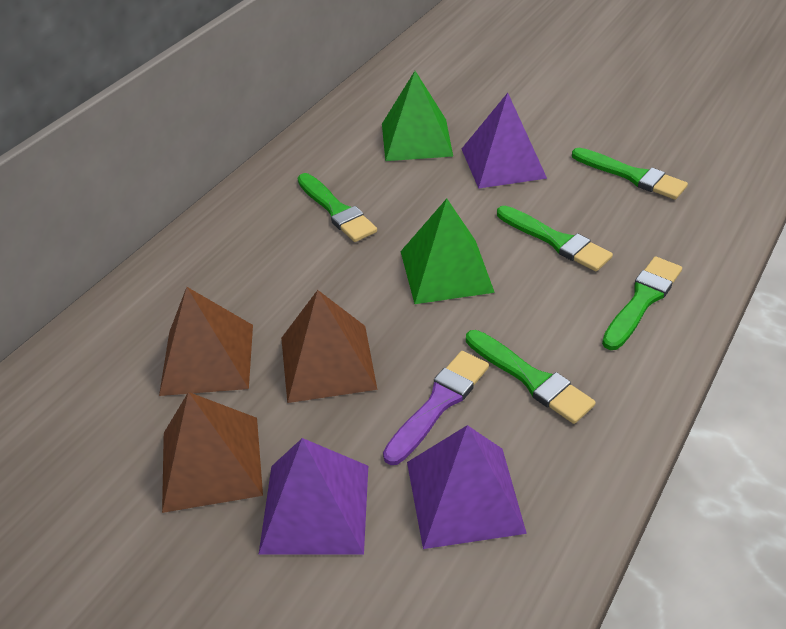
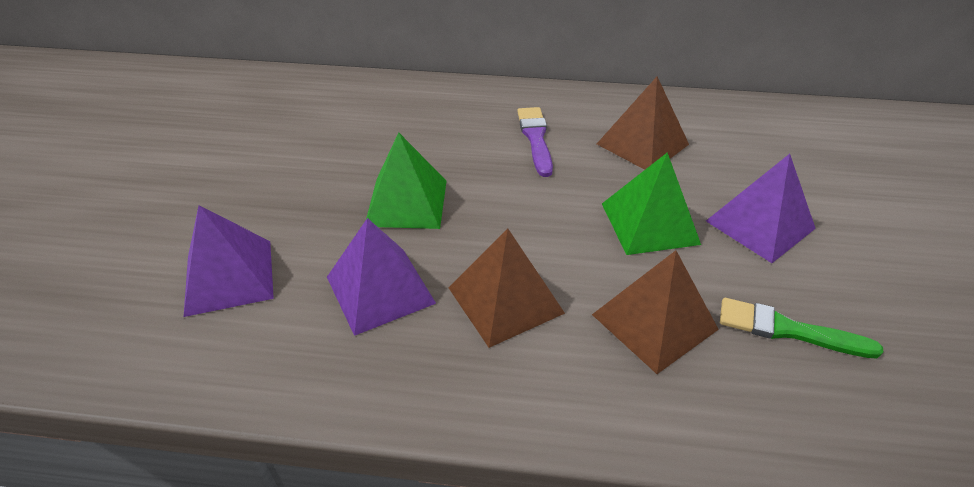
green brush: 5 -> 1

